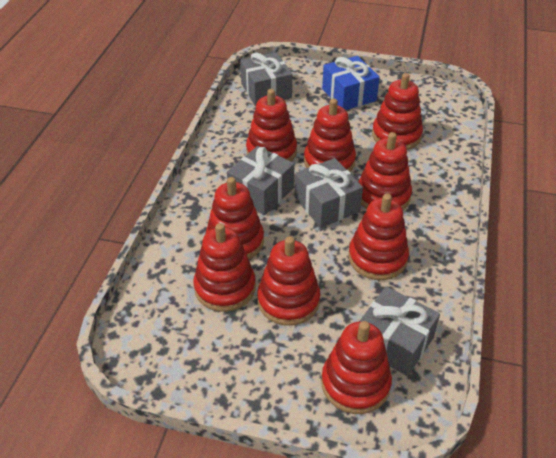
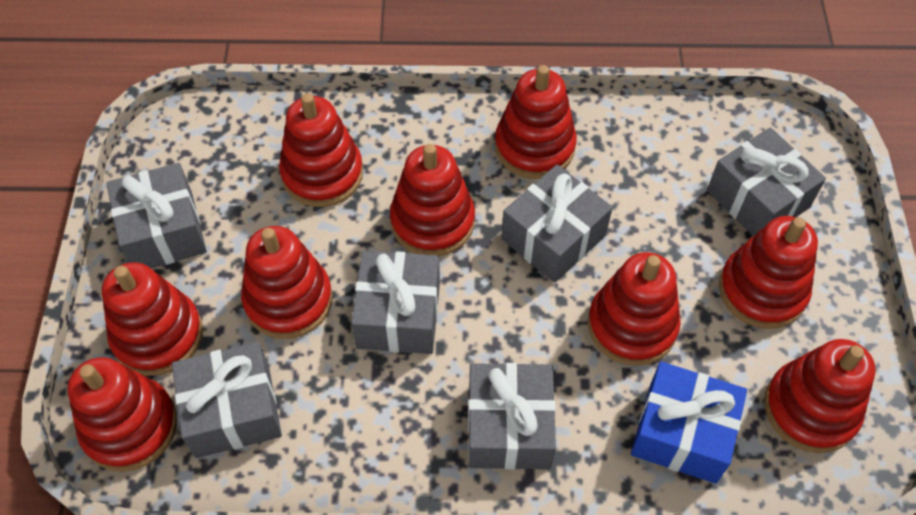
grey gift: 4 -> 6

